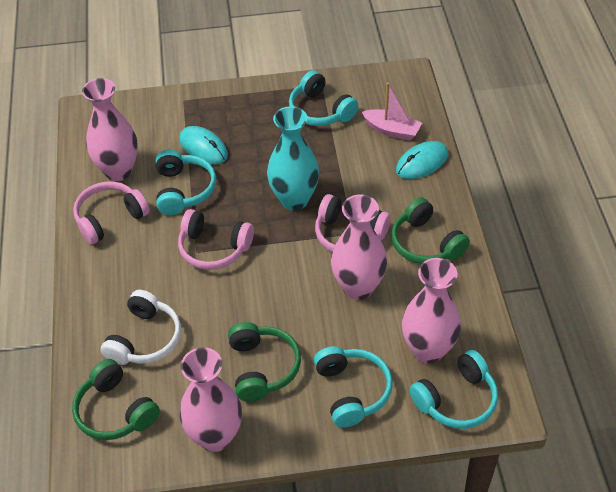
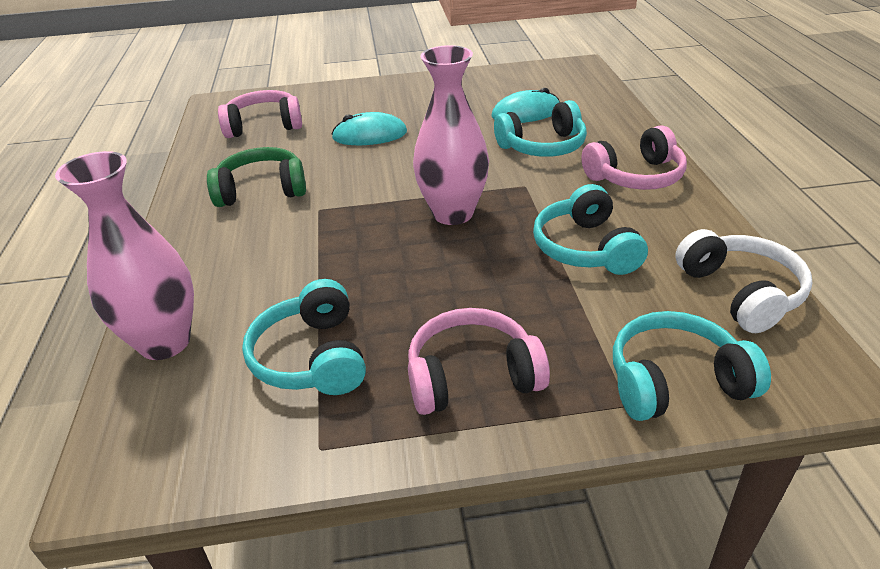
green headphones: 3 -> 1
pink boat: 1 -> 0
pink vase: 4 -> 2
turquoise vase: 1 -> 0

